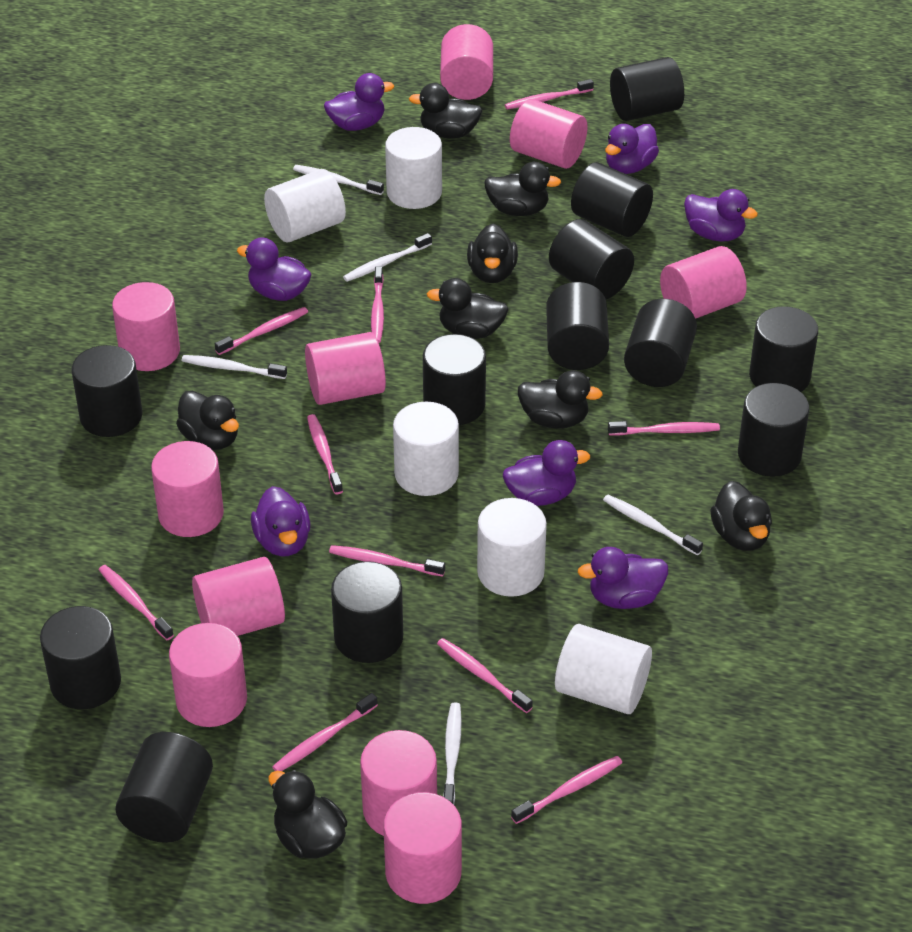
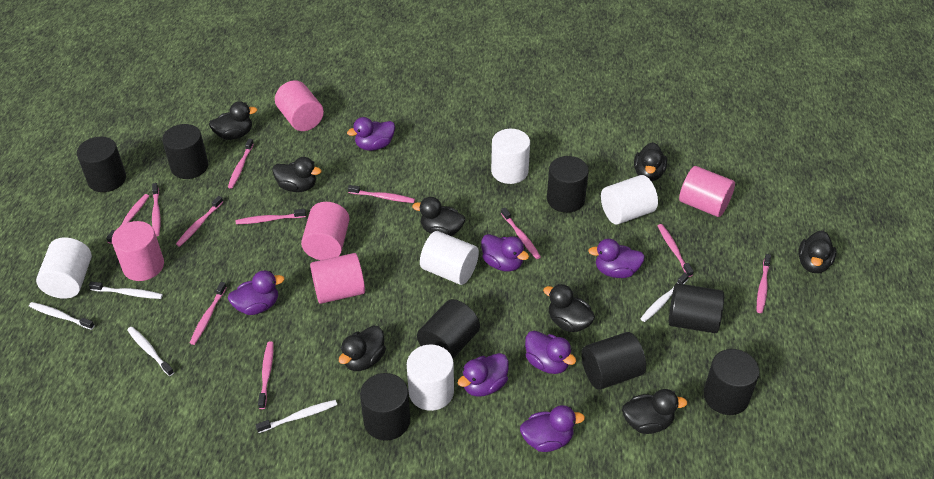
black cylinder: 12 -> 8
pink cylinder: 10 -> 5
pink toothbrush: 10 -> 11

